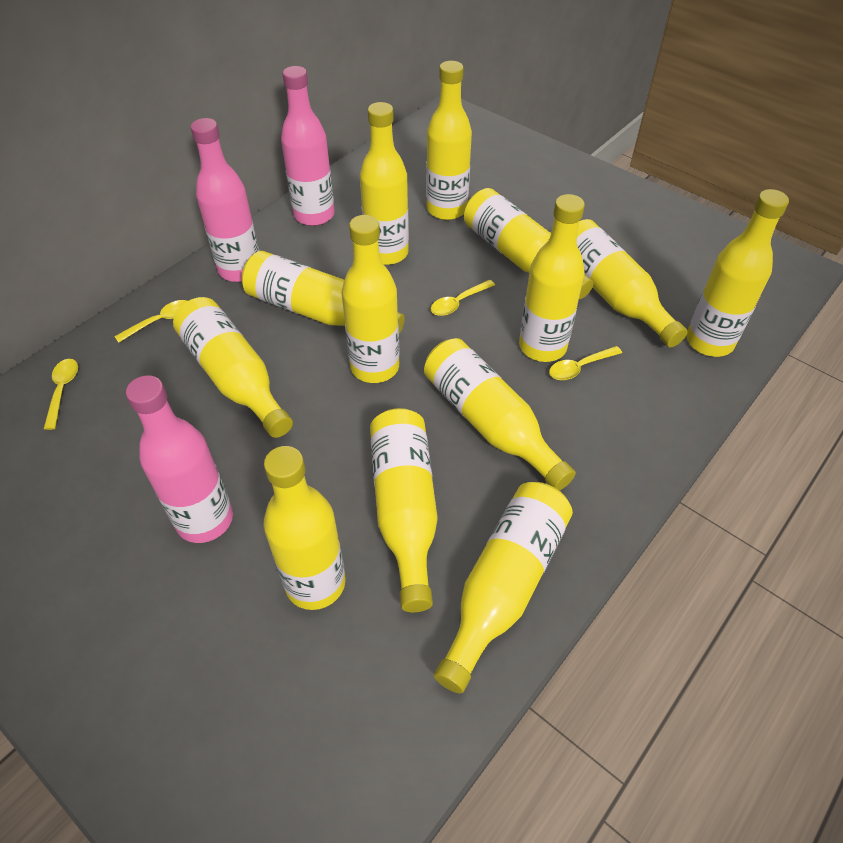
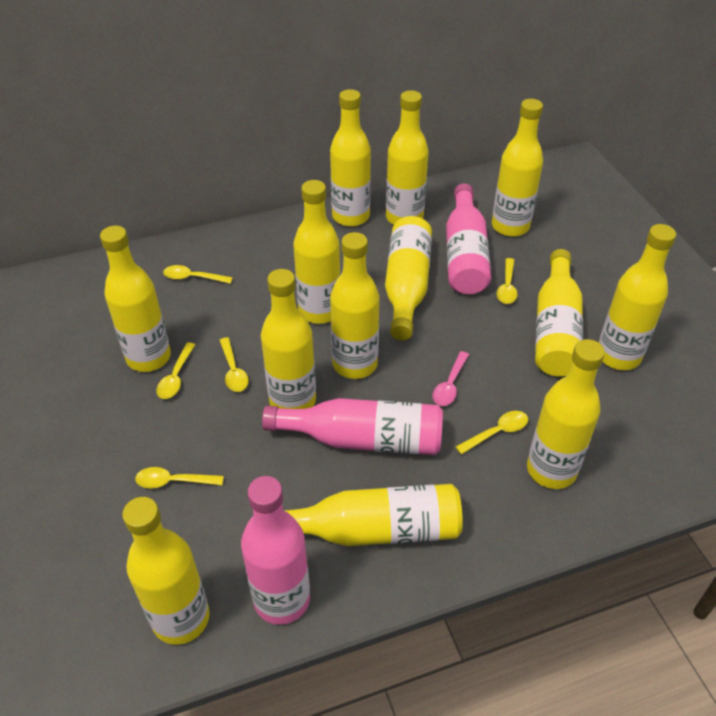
pink spoon: 0 -> 1
yellow spoon: 4 -> 6

